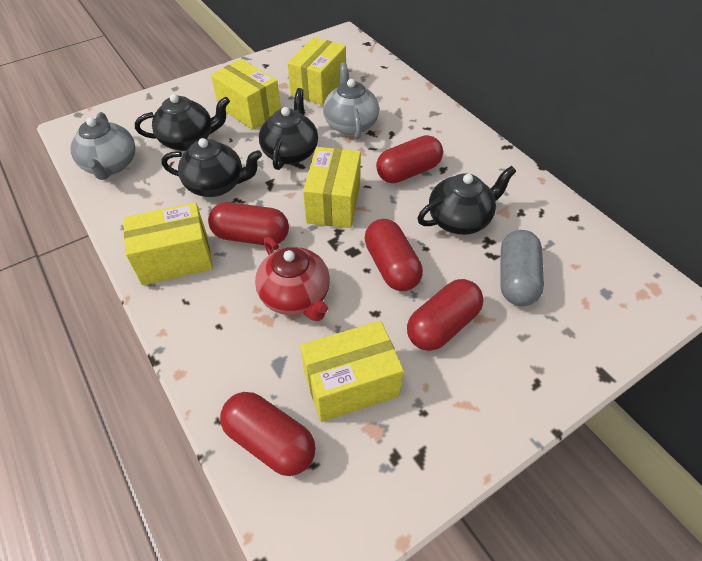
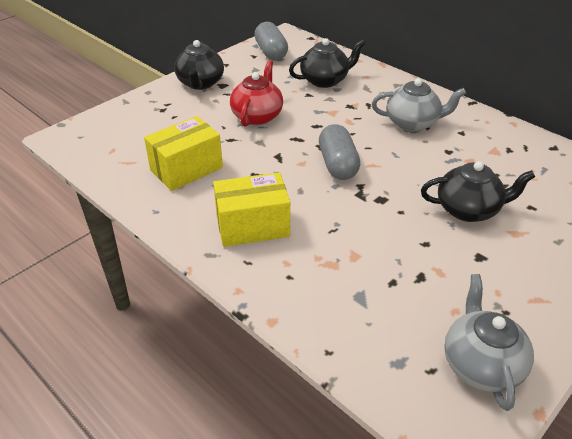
black teapot: 4 -> 3
grey capsule: 1 -> 2
red capsule: 5 -> 0
yellow box: 5 -> 2

